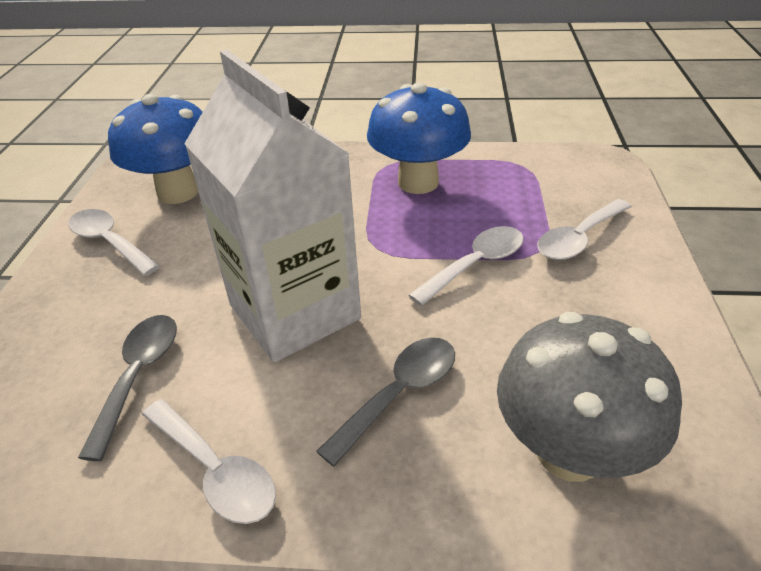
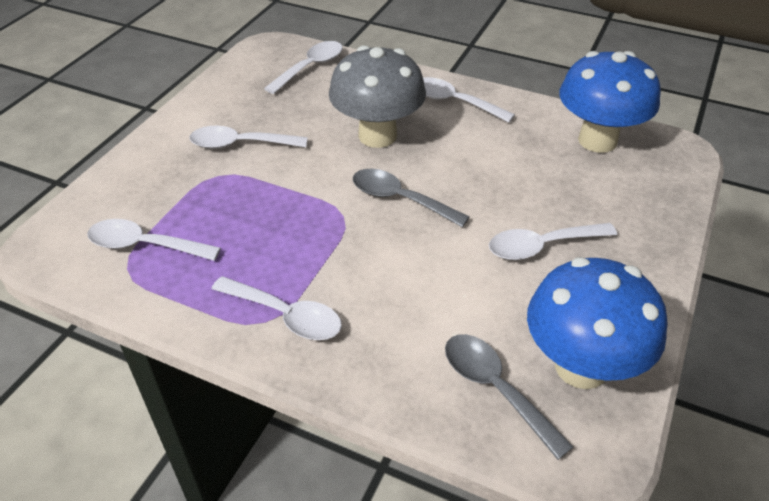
white carton: 1 -> 0
white spoon: 4 -> 6

